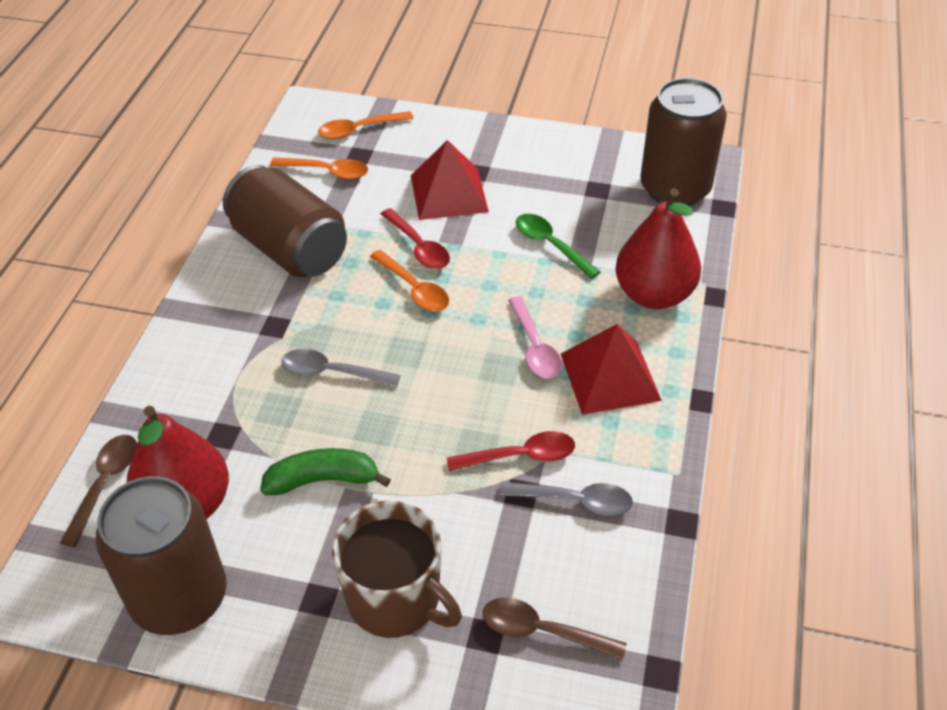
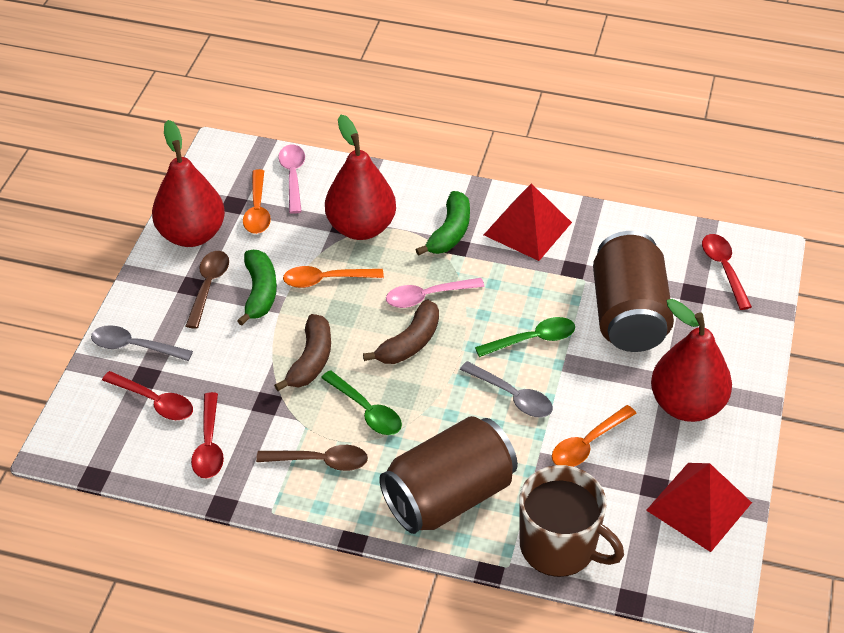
brown banana: 0 -> 2
brown can: 3 -> 2
green banana: 1 -> 2
green spoon: 1 -> 2
pink spoon: 1 -> 2
red pear: 2 -> 3
red spoon: 2 -> 3

